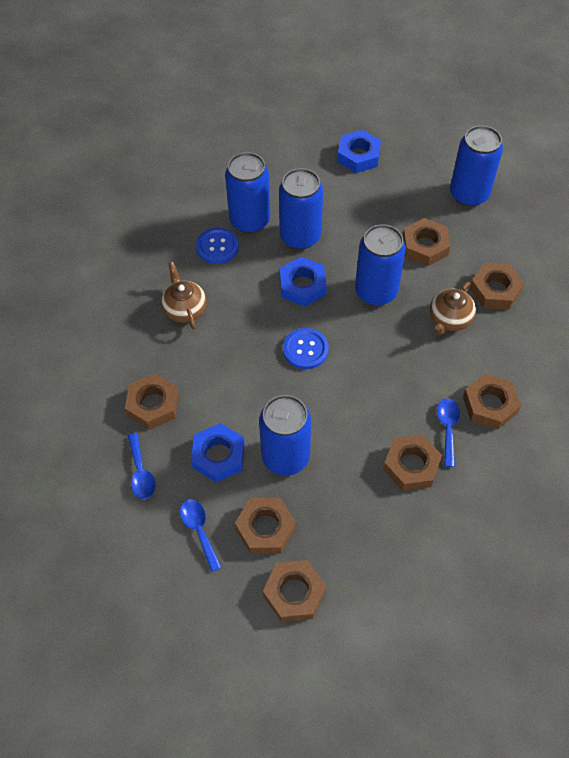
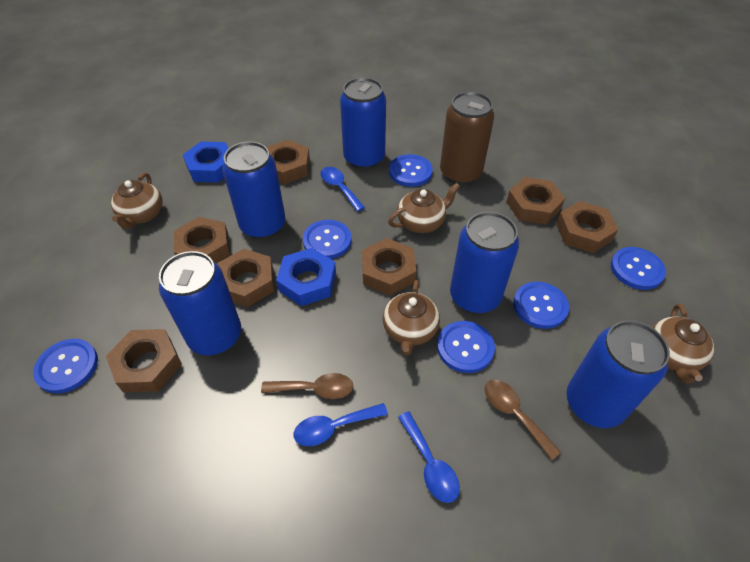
blue button: 2 -> 6
blue nut: 3 -> 2
brown can: 0 -> 1
brown spoon: 0 -> 2
brown teapot: 2 -> 4

